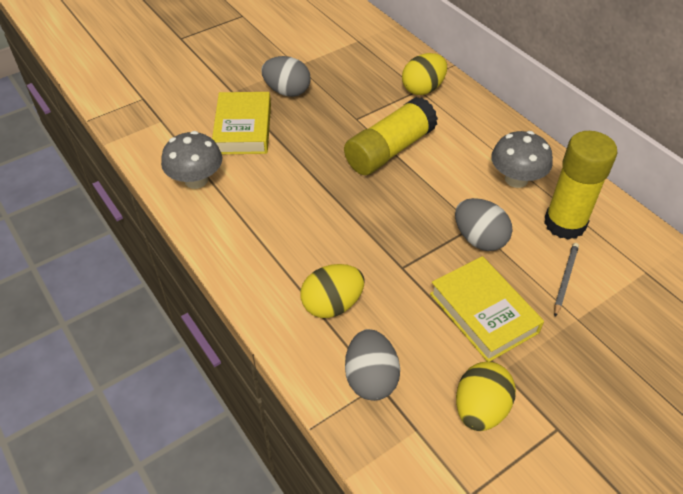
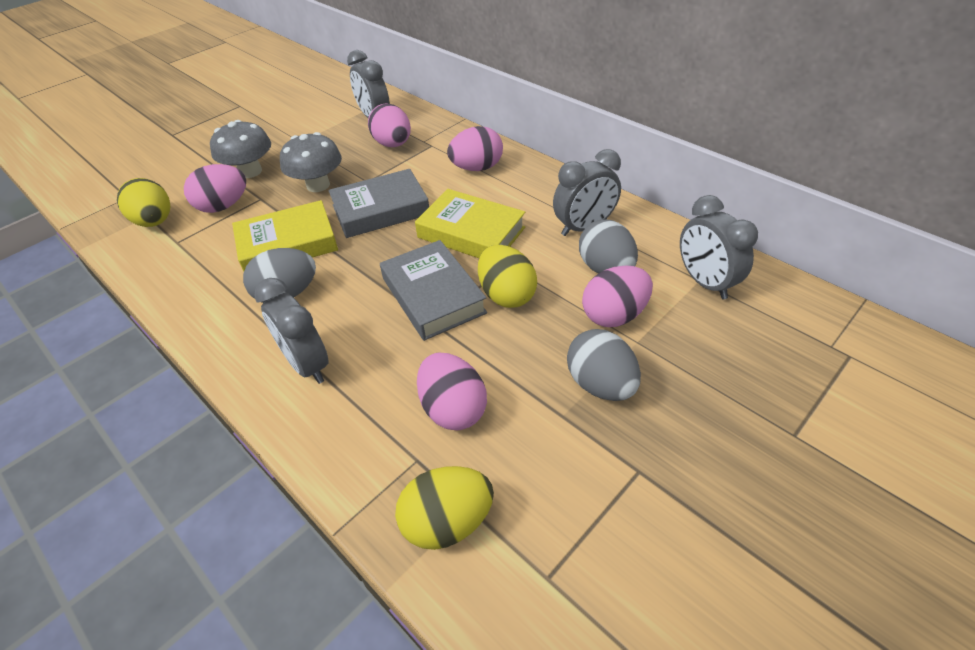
grey book: 0 -> 2
grey clock: 0 -> 4
grey pencil: 1 -> 0
pink egg: 0 -> 5
yellow glue stick: 2 -> 0

